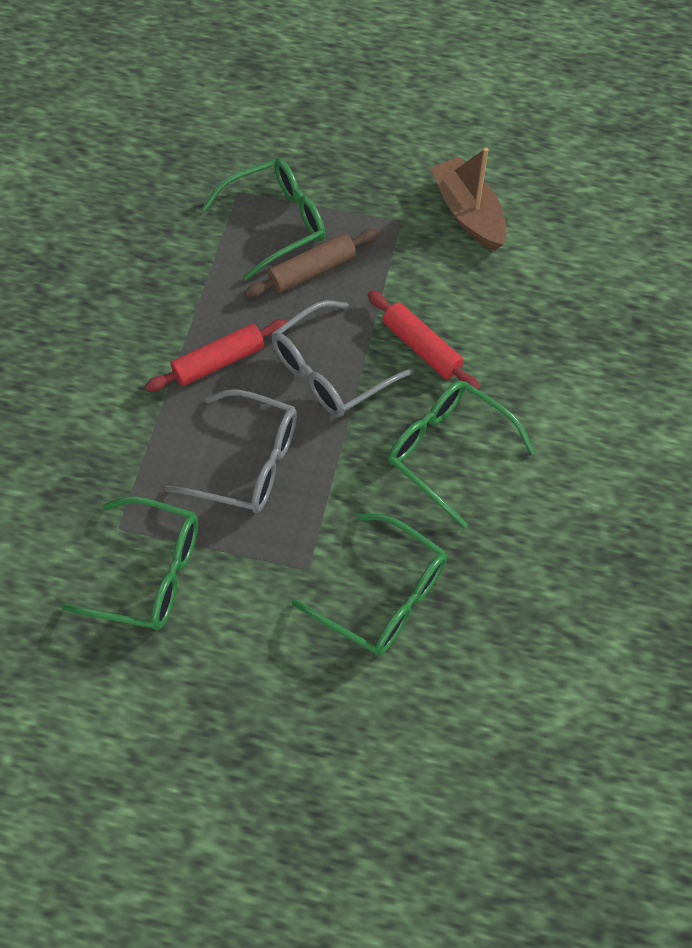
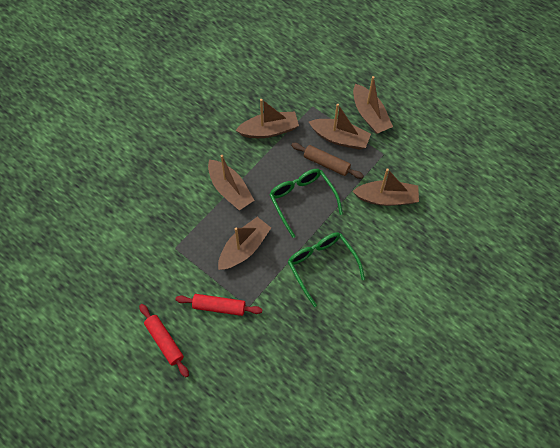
brown boat: 1 -> 6
green glasses: 4 -> 2
grey glasses: 2 -> 0

